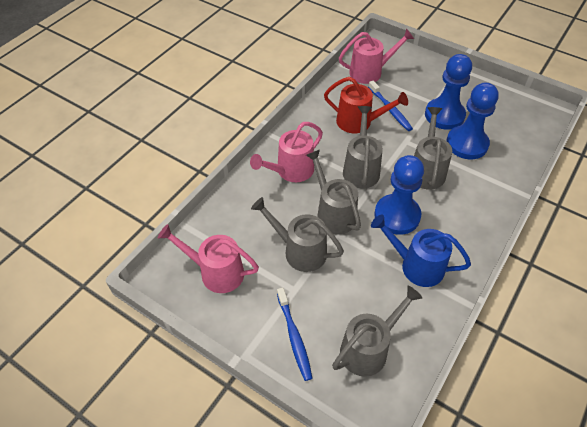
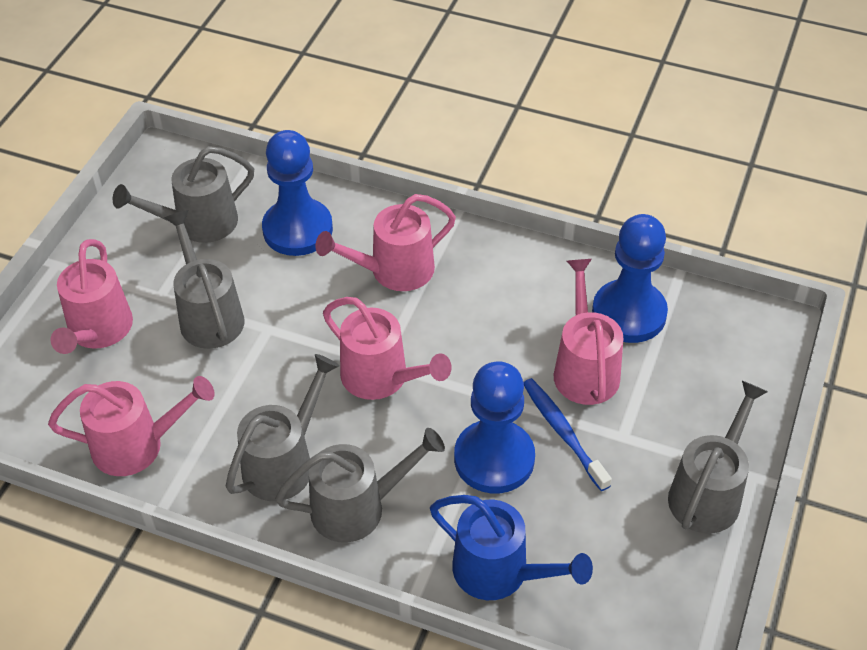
blue toothbrush: 2 -> 1
pink watering can: 3 -> 5
red watering can: 1 -> 0

